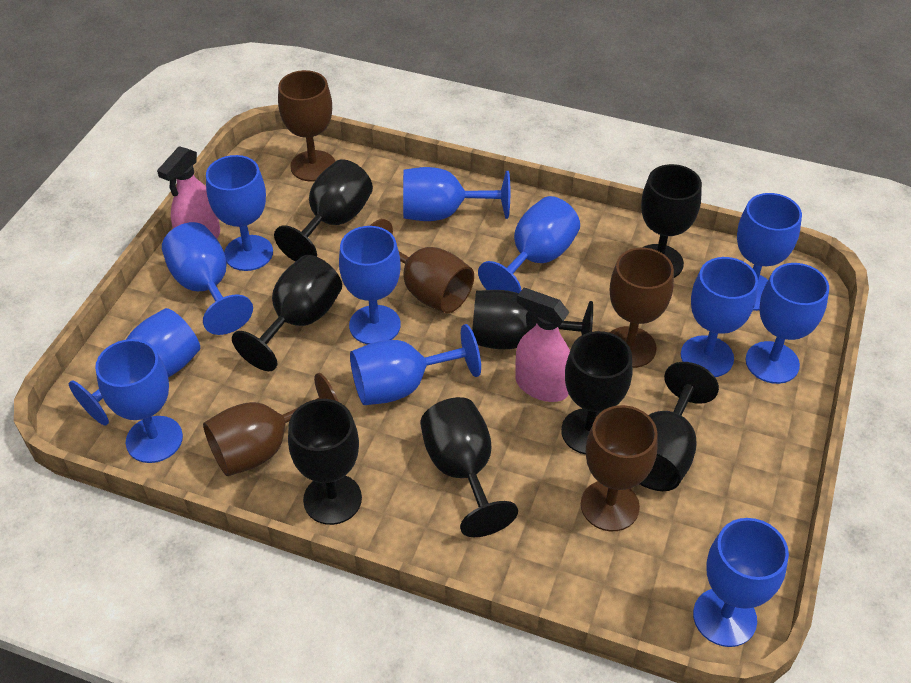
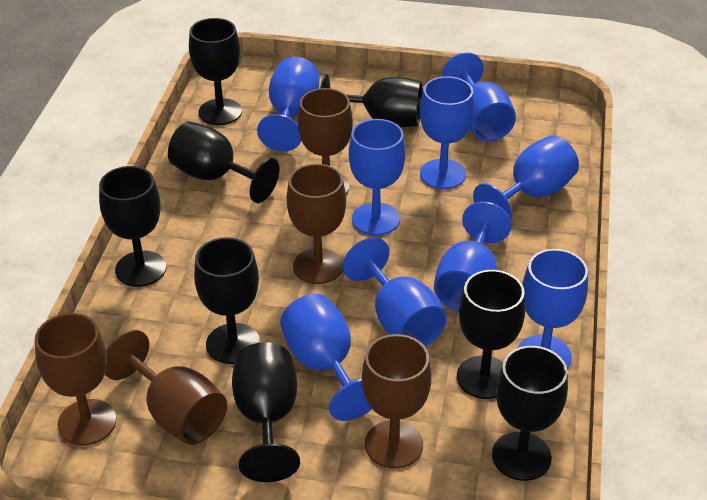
blue goblet: 12 -> 9
pink spray bottle: 2 -> 0

